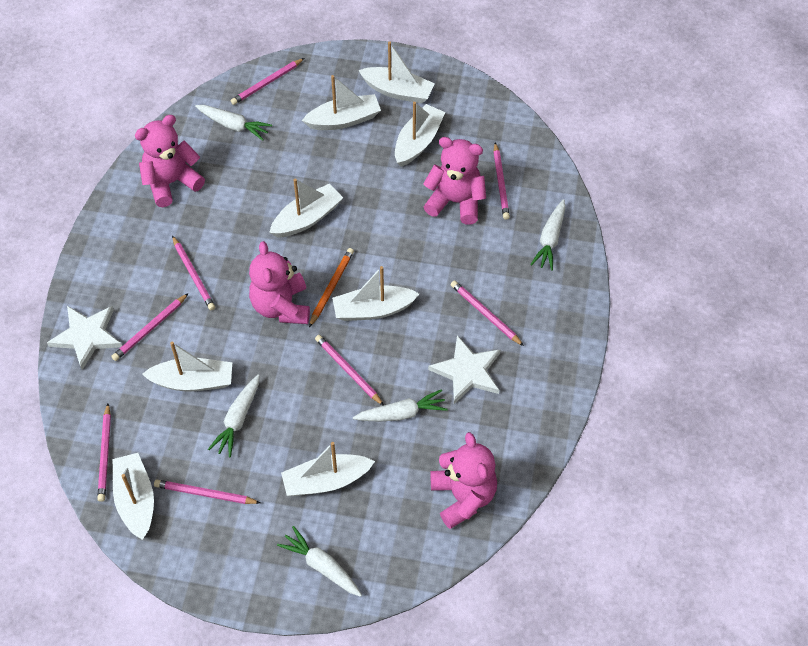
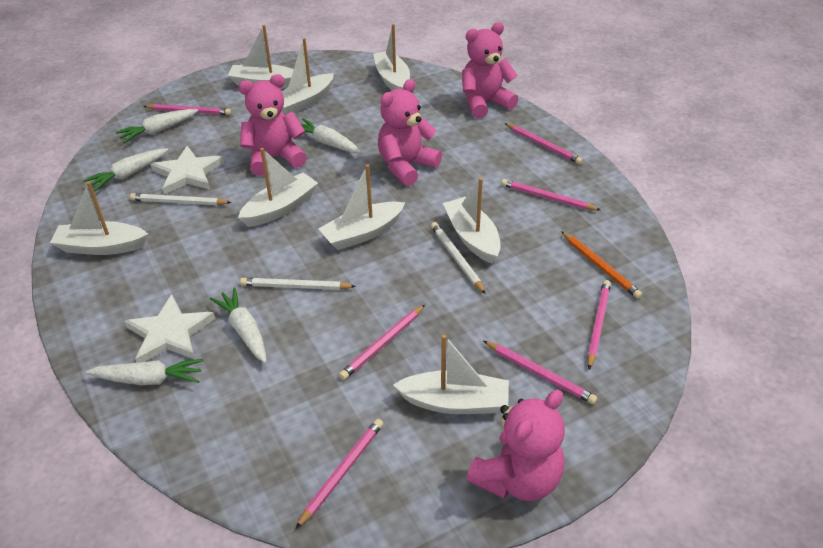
pink pencil: 8 -> 7
white pencil: 0 -> 3

